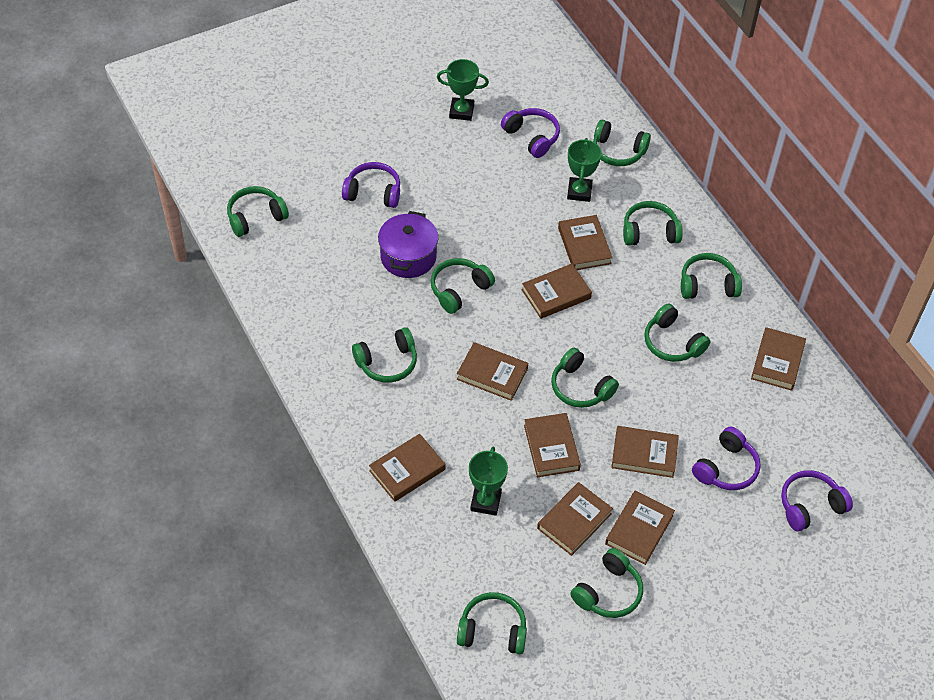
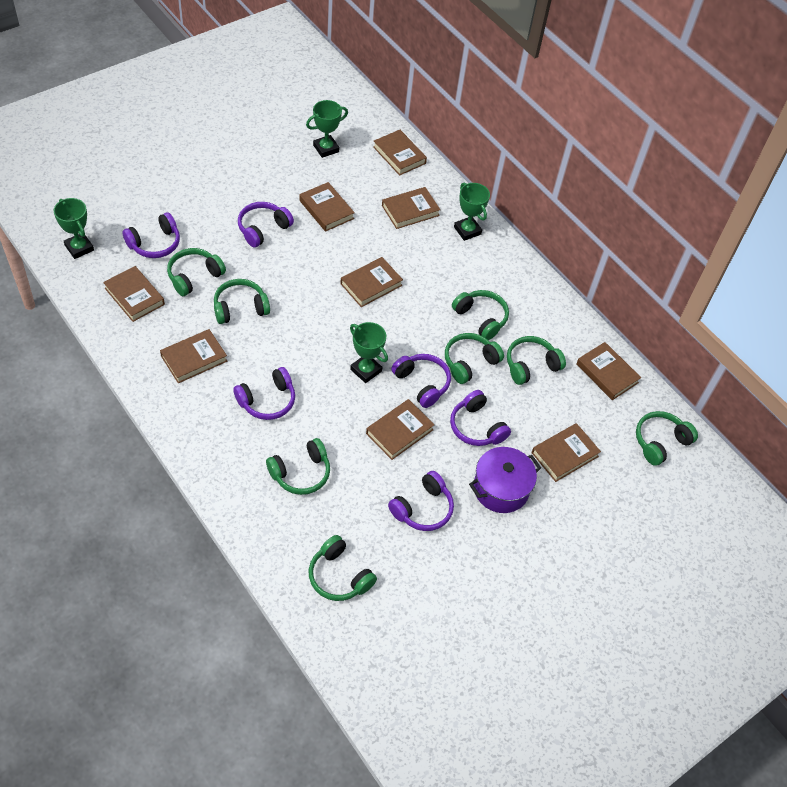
green headphones: 10 -> 8
green trophy: 3 -> 4
purple headphones: 4 -> 6

